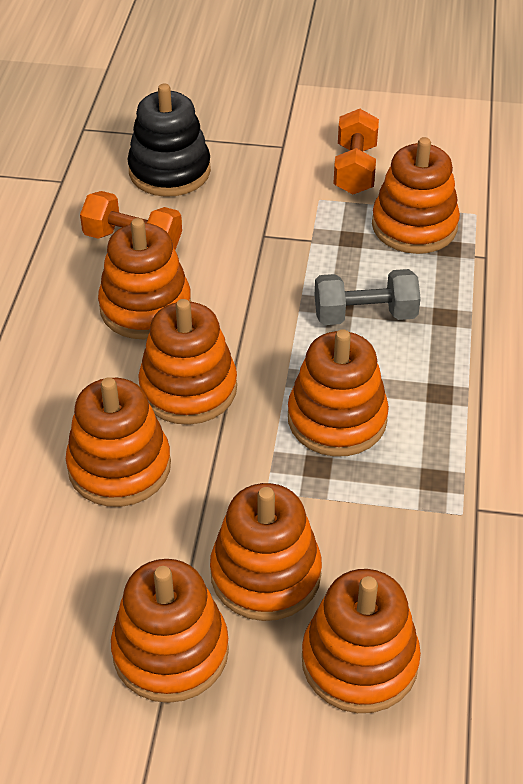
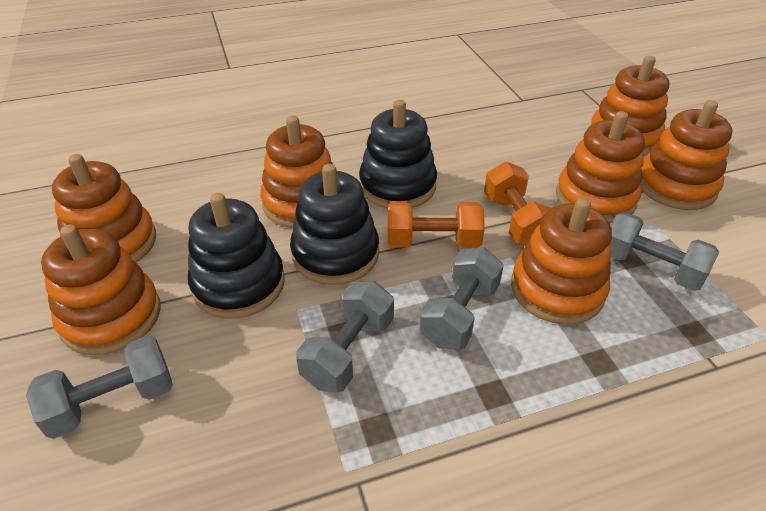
black stacking toy: 1 -> 3
grey dumbbell: 1 -> 4
orange stacking toy: 8 -> 7

